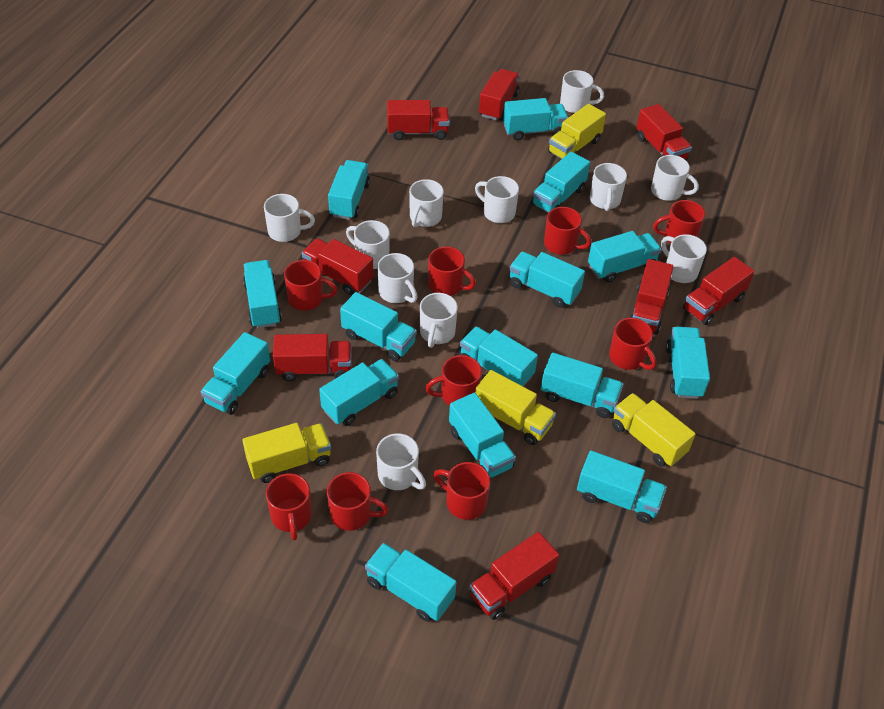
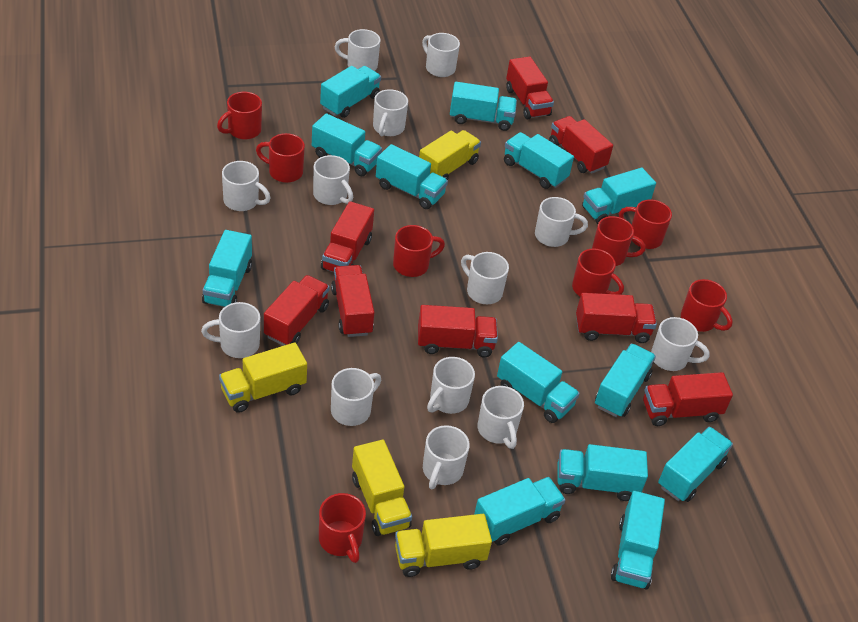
red mug: 9 -> 8
turquoise truck: 15 -> 13
white mug: 11 -> 13

